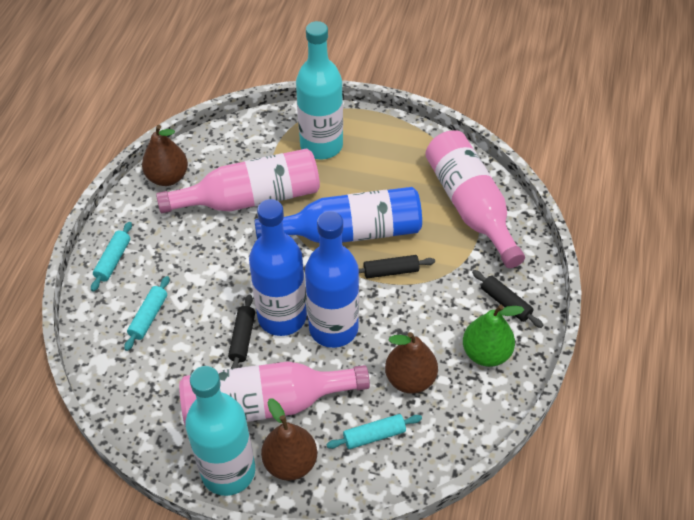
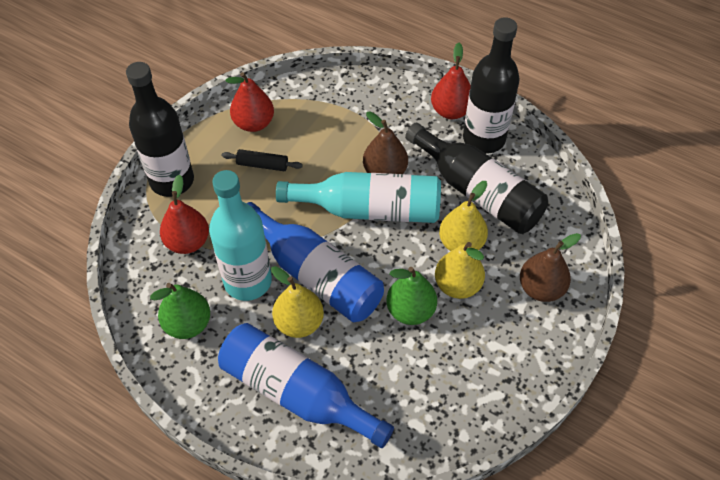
black bottle: 0 -> 3
black rolling pin: 3 -> 1
blue bottle: 3 -> 2
brown pear: 3 -> 2
green pear: 1 -> 2
pink bottle: 3 -> 0
red pear: 0 -> 3
turquoise rolling pin: 3 -> 0
yellow pear: 0 -> 3

